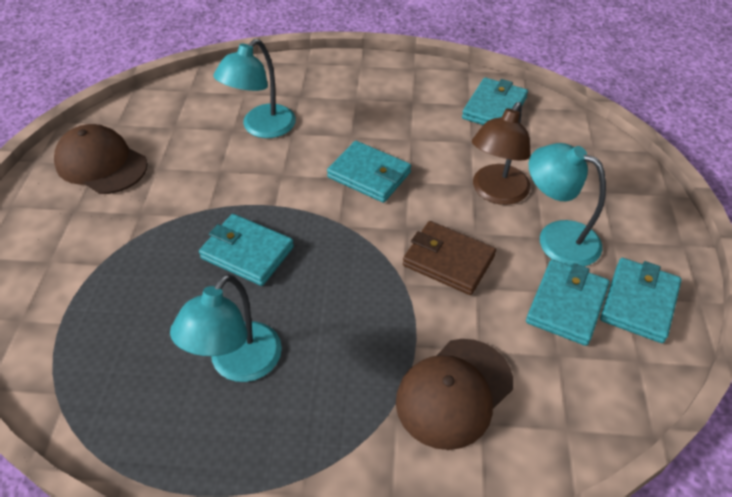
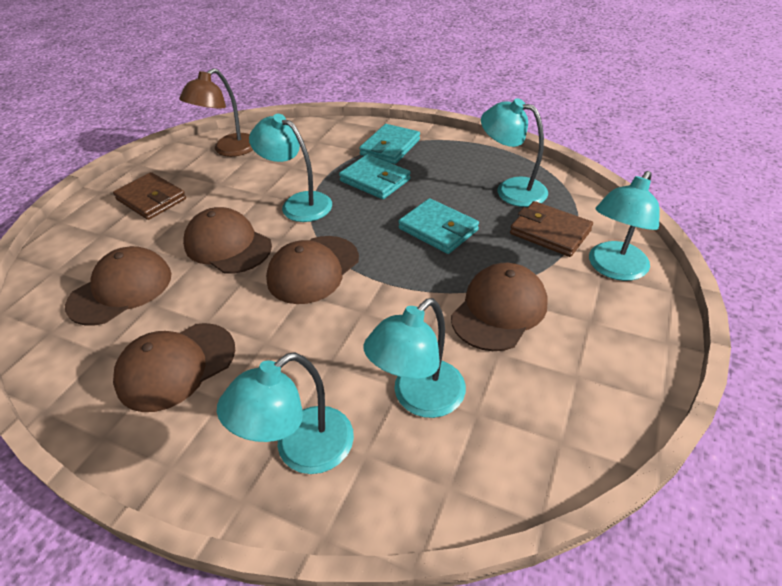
brown cap: 2 -> 5
brown wallet: 1 -> 2
turquoise lamp: 3 -> 5
turquoise wallet: 5 -> 3

